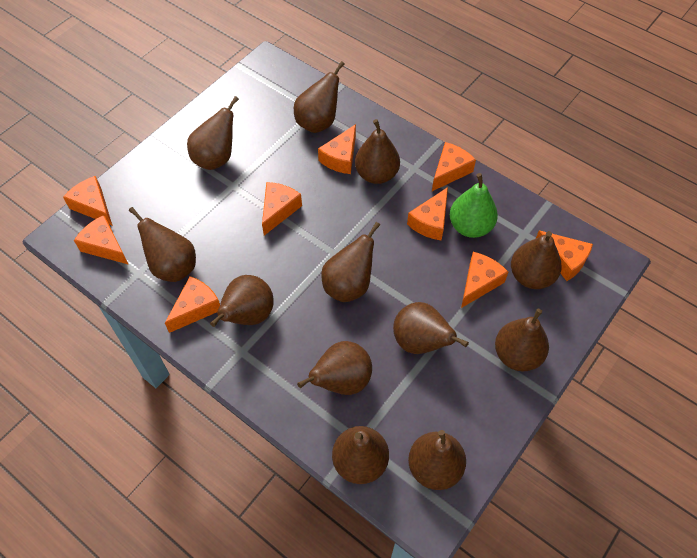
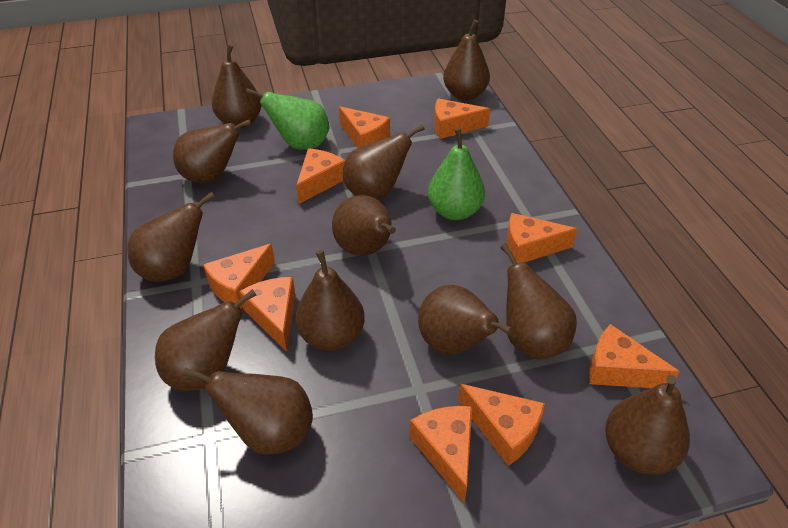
green pear: 1 -> 2

